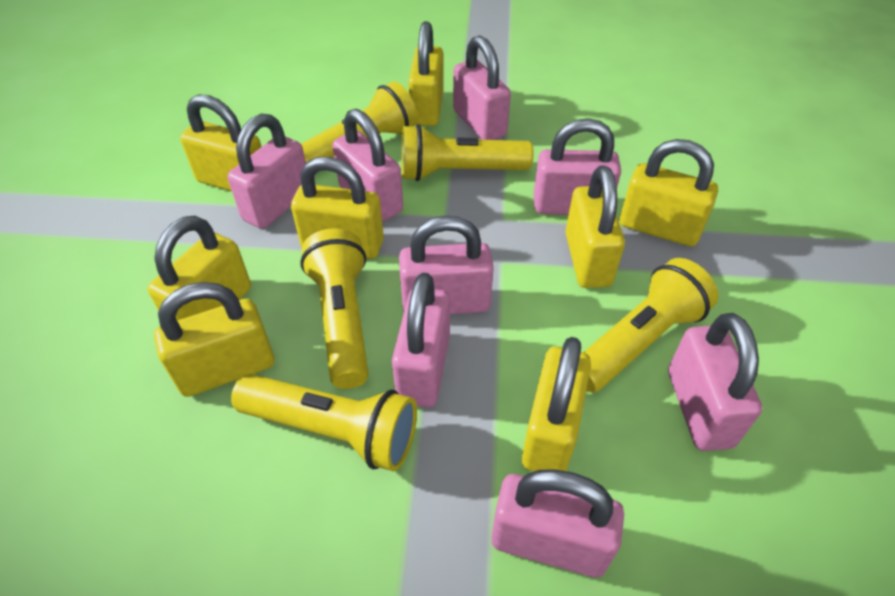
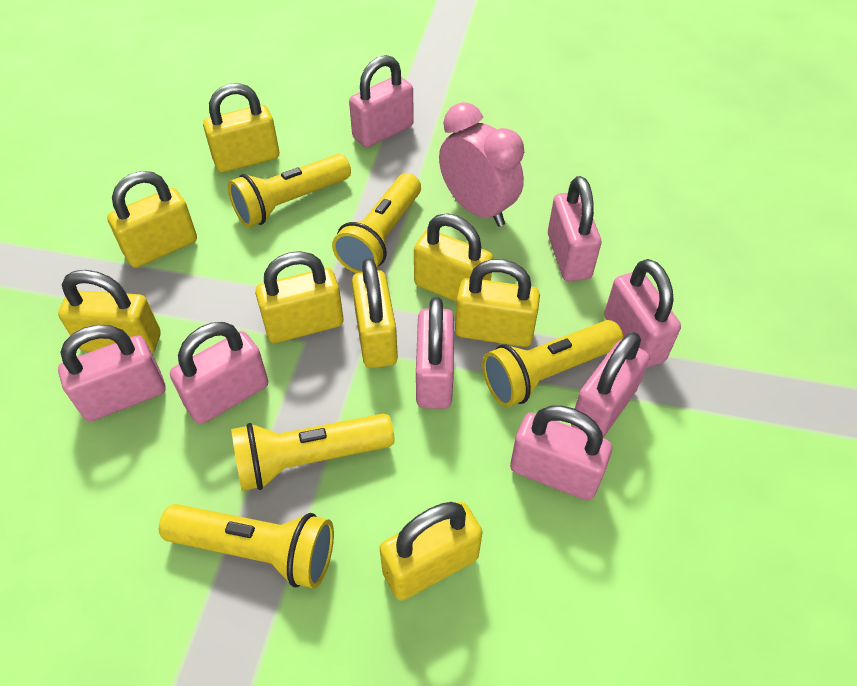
pink clock: 0 -> 1

